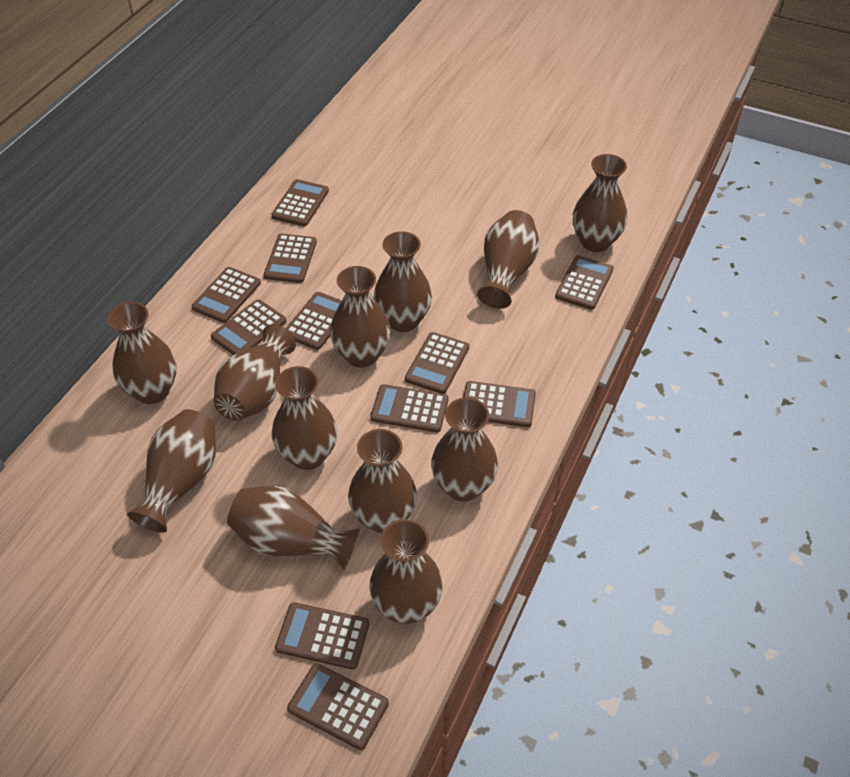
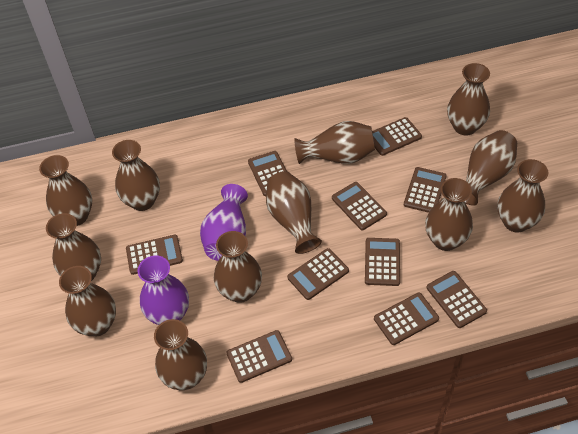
brown calculator: 11 -> 10
purple vase: 0 -> 2

